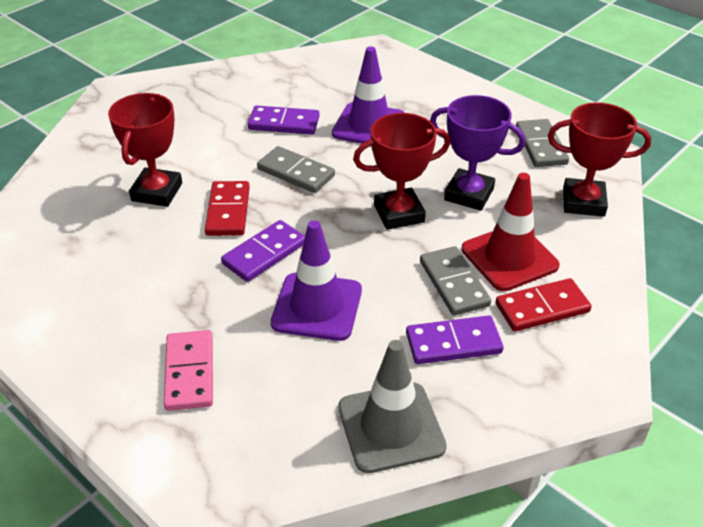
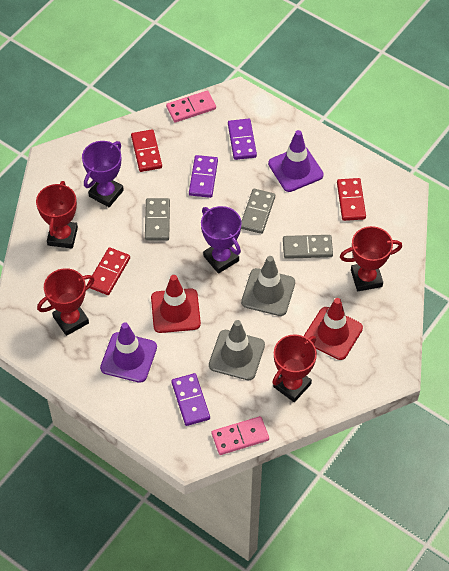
grey traffic cone: 1 -> 2
pink domino: 1 -> 2
purple trophy: 1 -> 2
red domino: 2 -> 3
red traffic cone: 1 -> 2
red trophy: 3 -> 4

